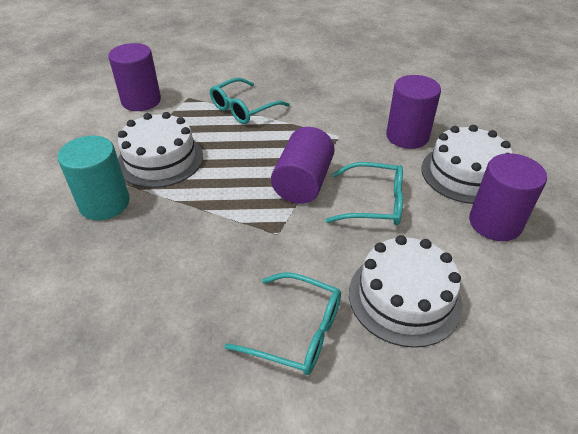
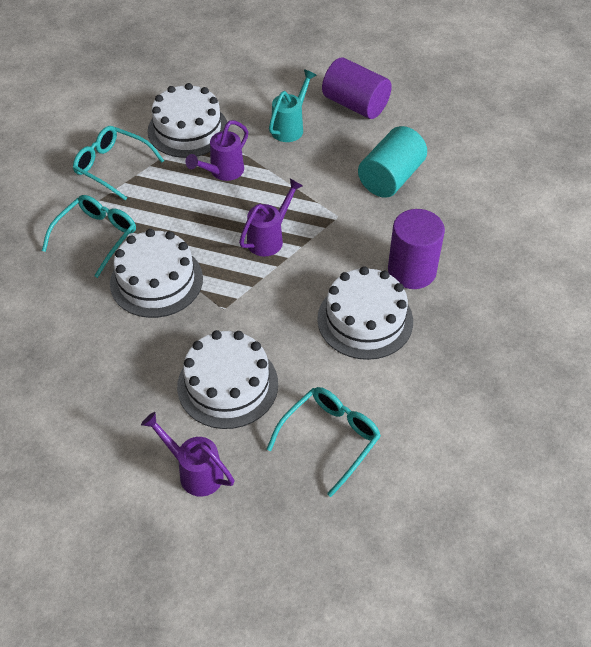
purple cylinder: 4 -> 2
purple watering can: 0 -> 3
turquoise watering can: 0 -> 1
white cake: 3 -> 4

